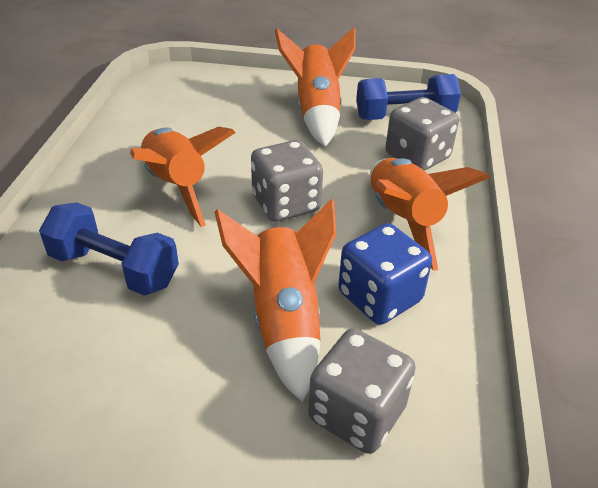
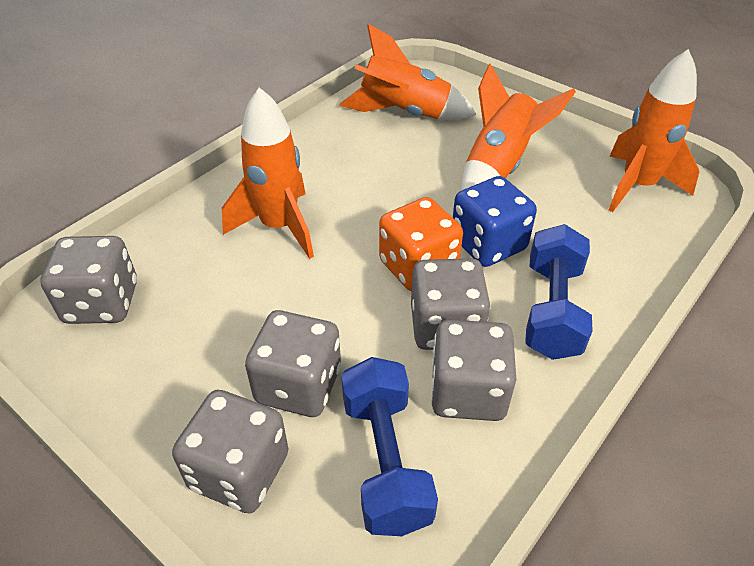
grey dice: 3 -> 5
orange dice: 0 -> 1

